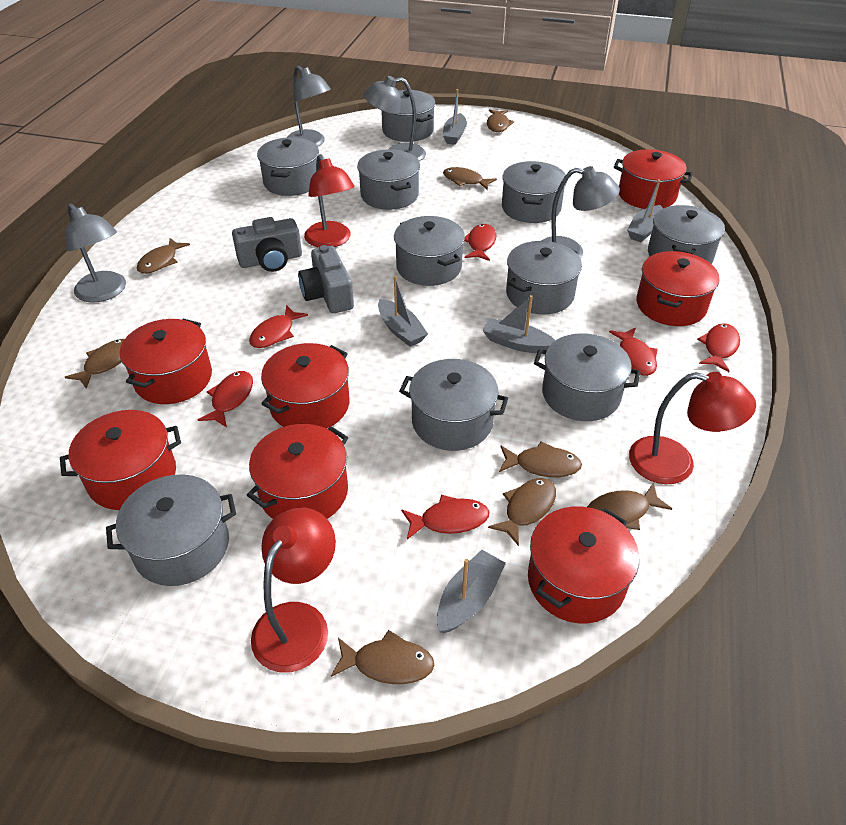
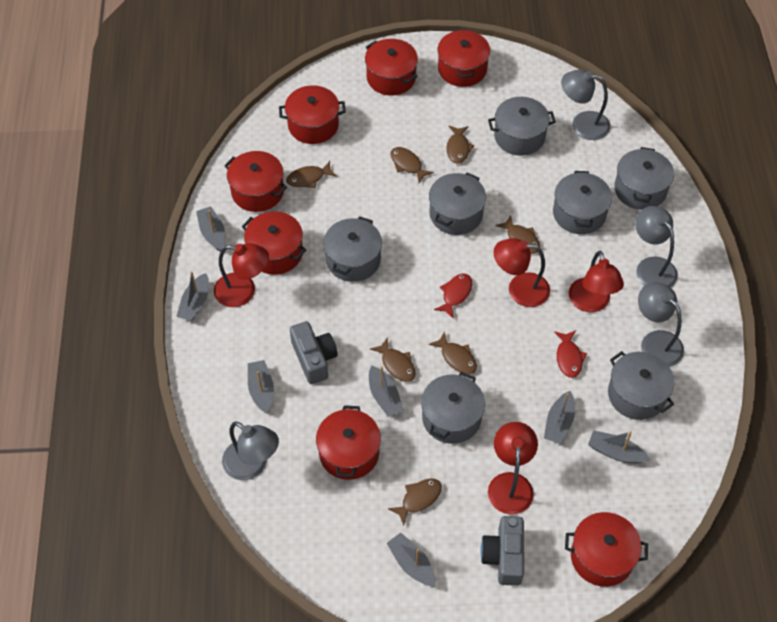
brown fish: 8 -> 7
grey boat: 5 -> 7
grey pot: 10 -> 7
red fish: 6 -> 2
red lamp: 3 -> 4

